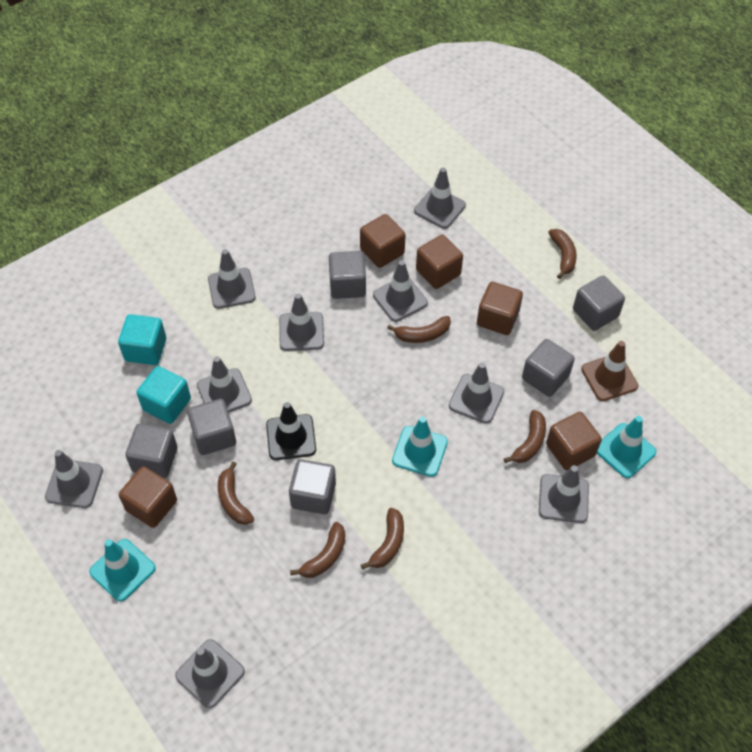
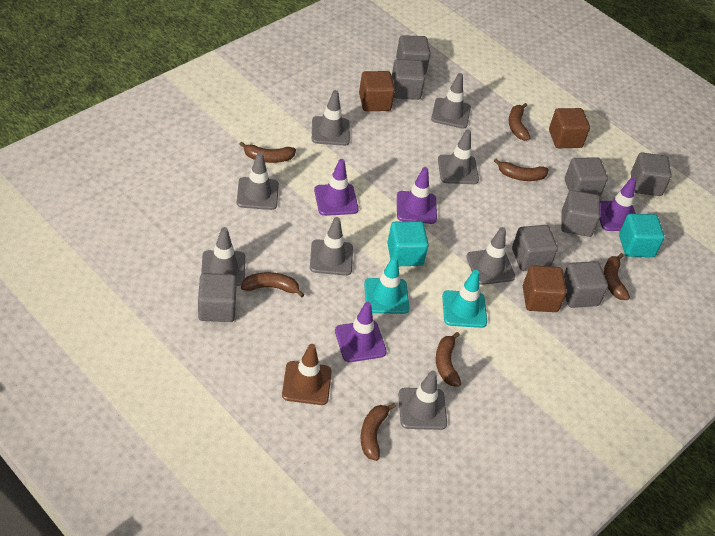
black traffic cone: 1 -> 0
brown banana: 6 -> 7
brown cube: 5 -> 3
grey cube: 6 -> 8
grey traffic cone: 9 -> 8
purple traffic cone: 0 -> 4
turquoise traffic cone: 3 -> 2

